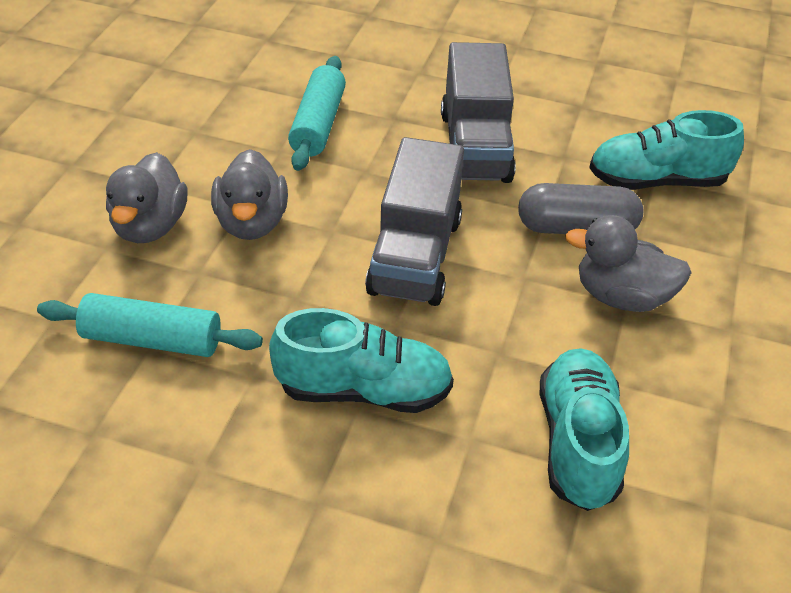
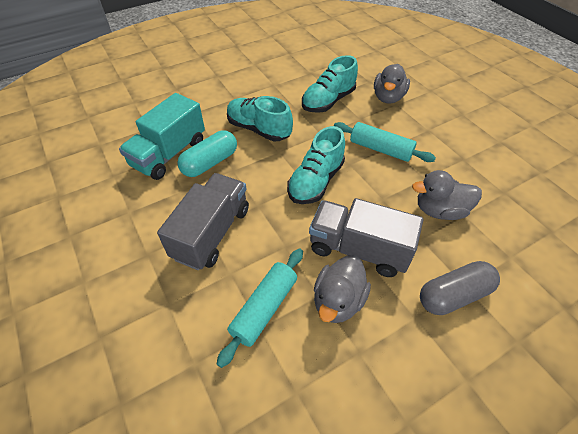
turquoise capsule: 0 -> 1
turquoise truck: 0 -> 1

